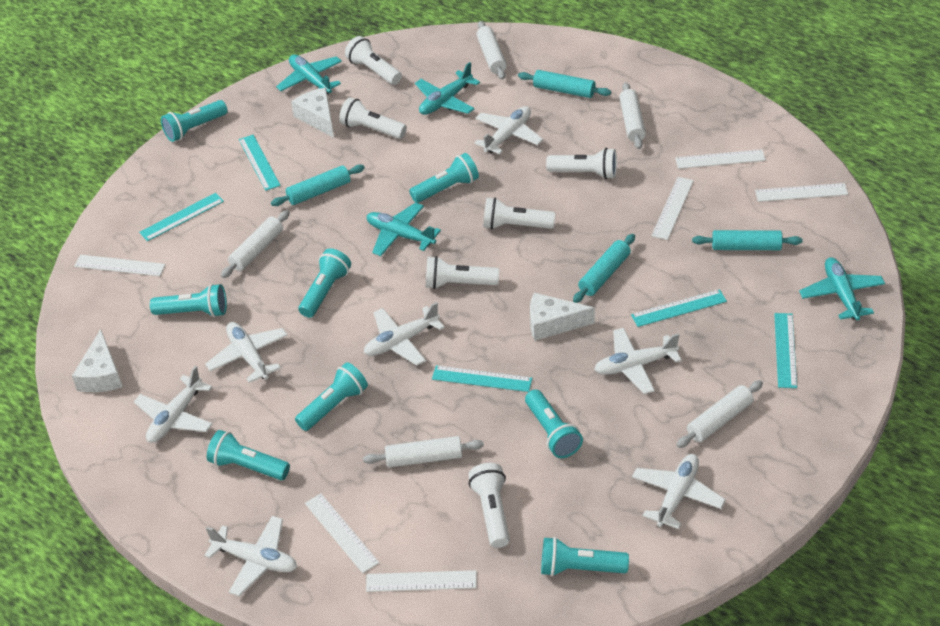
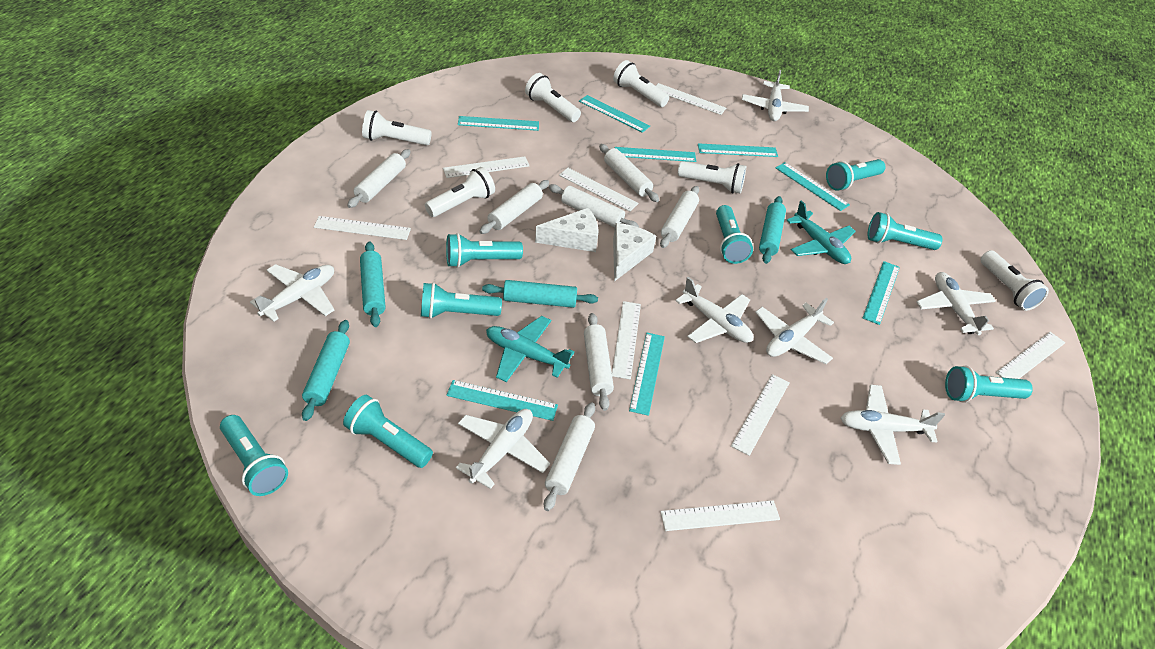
turquoise plane: 4 -> 2
turquoise ruler: 5 -> 8
white cheese: 3 -> 2
white rolling pin: 5 -> 7
white ruler: 6 -> 8

